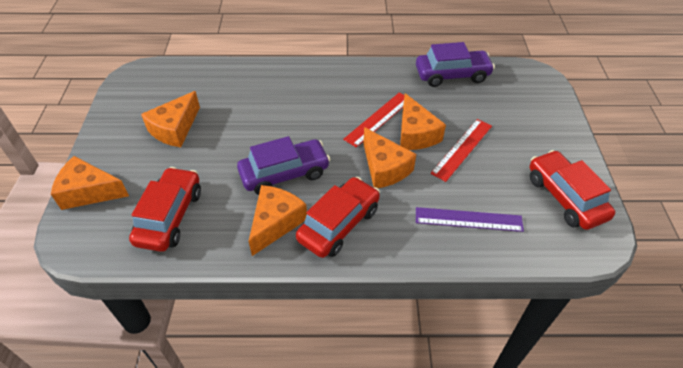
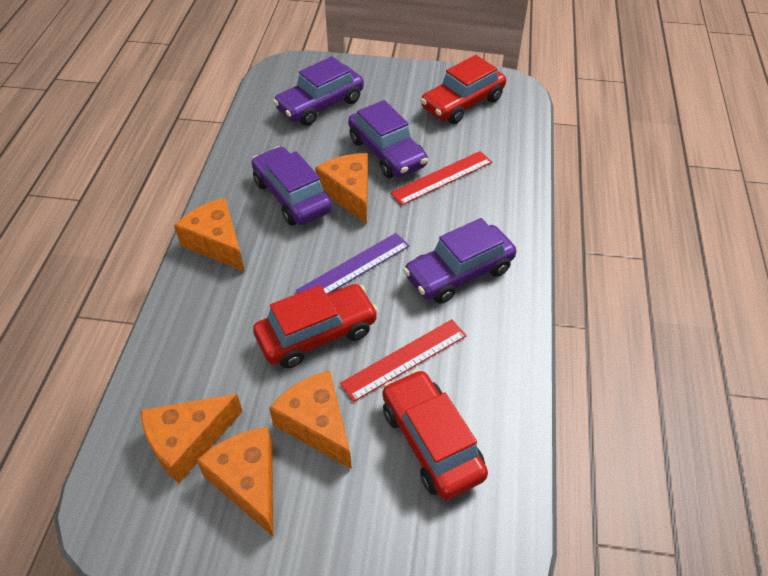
purple car: 2 -> 4

